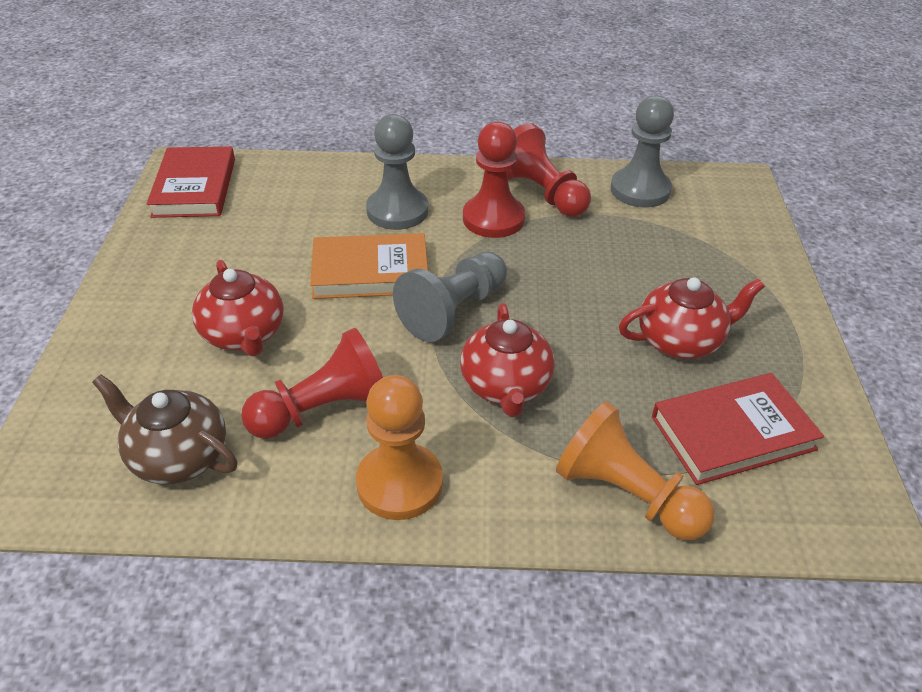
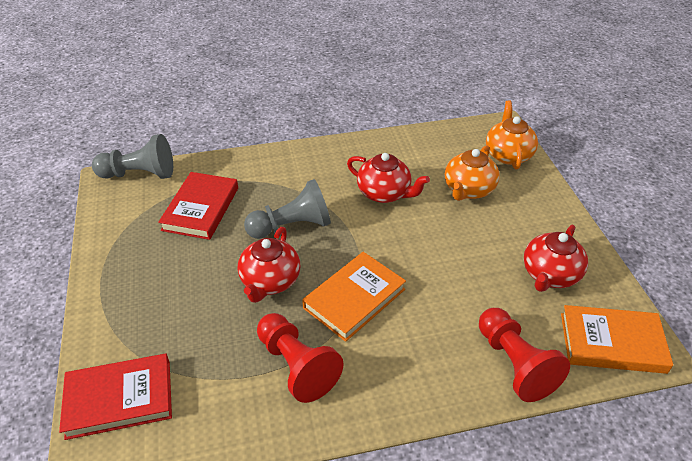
brown teapot: 1 -> 0
grey pawn: 3 -> 2
orange book: 1 -> 2
orange pawn: 2 -> 0
orange teapot: 0 -> 2
red pawn: 3 -> 2

